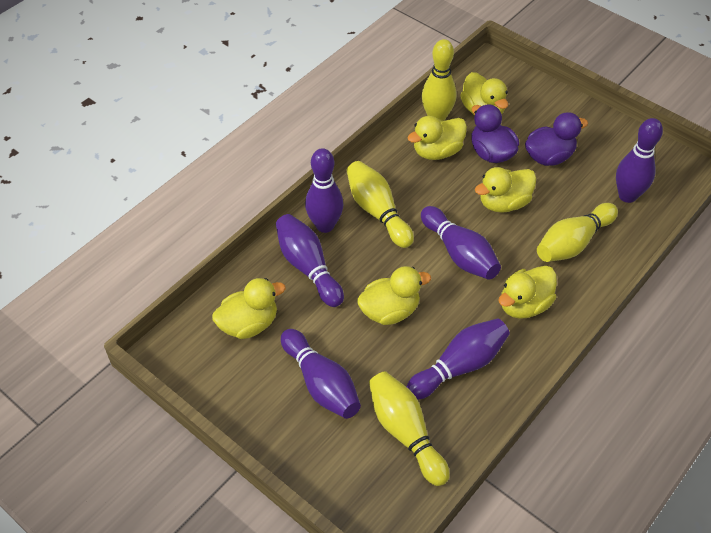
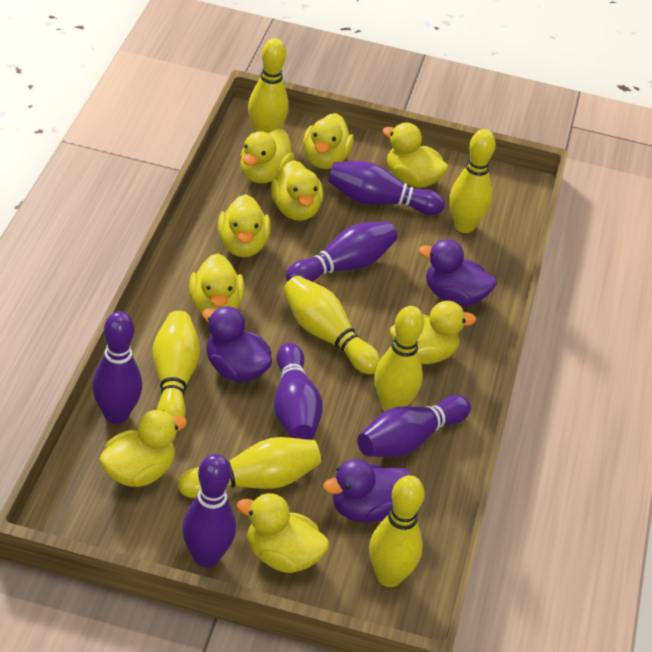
purple duck: 2 -> 3
yellow bowling pin: 4 -> 7
yellow duck: 6 -> 9

